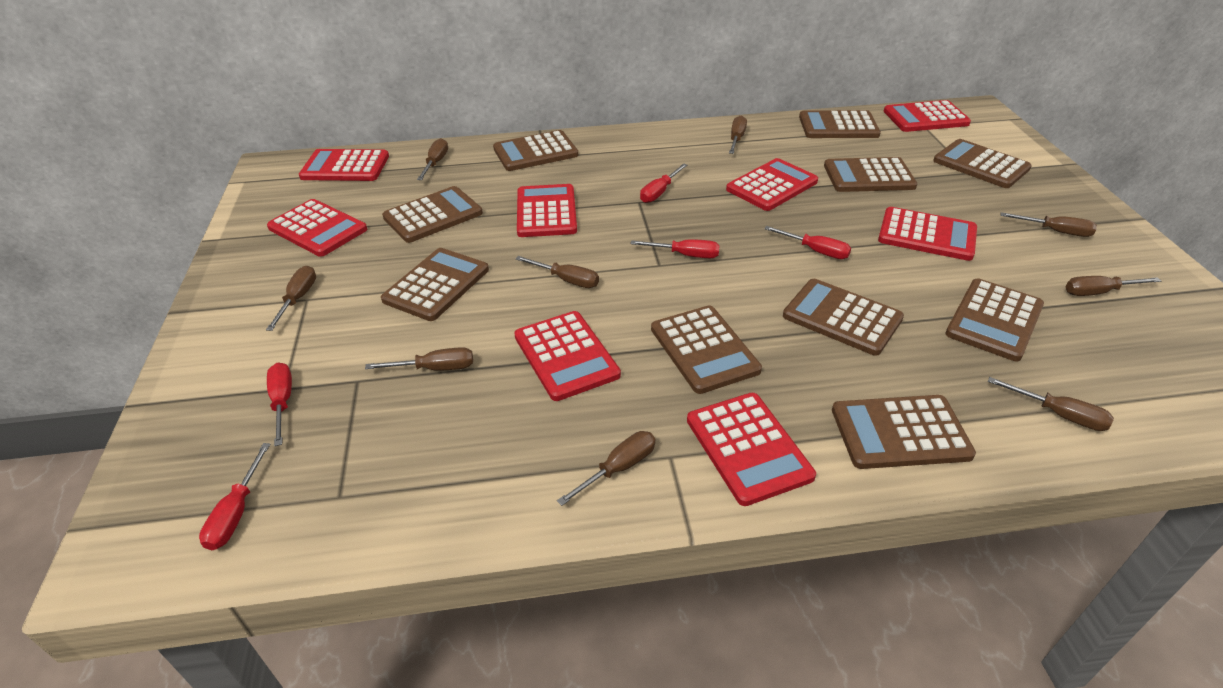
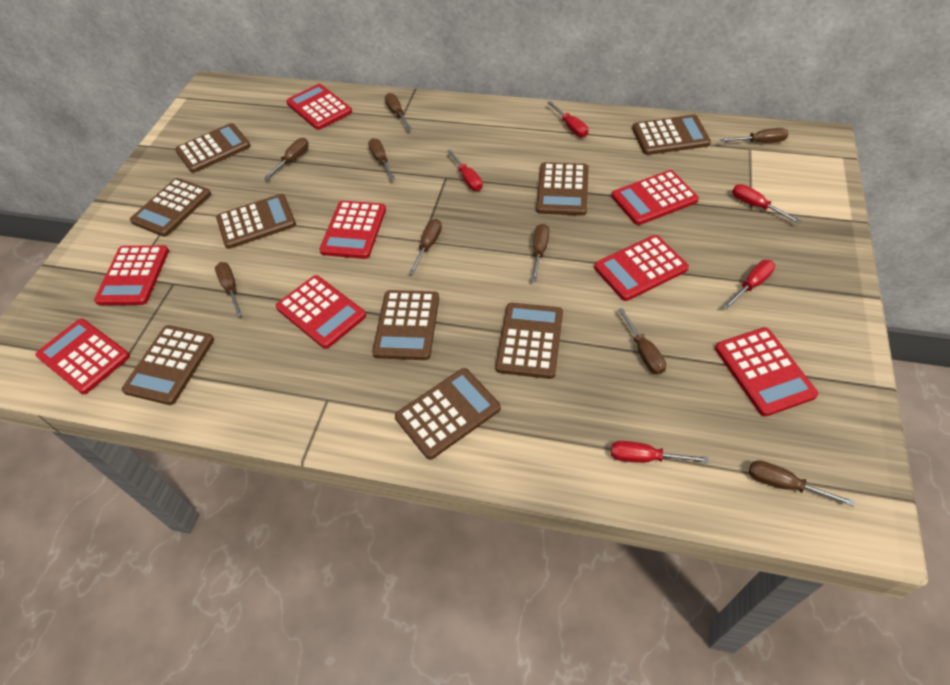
brown calculator: 10 -> 9

